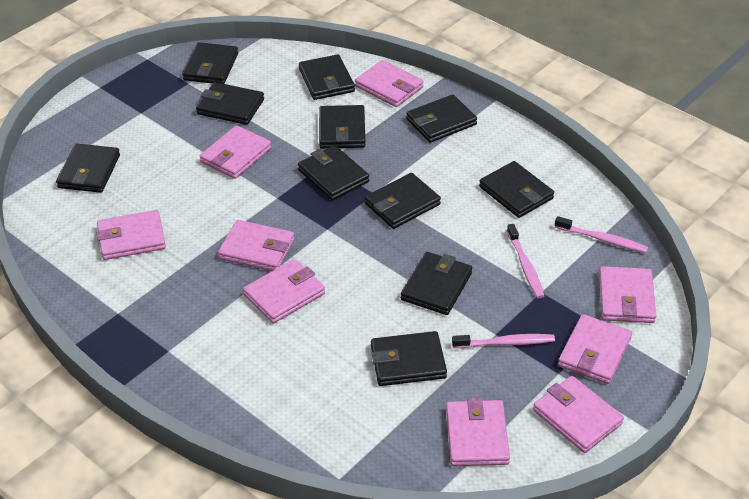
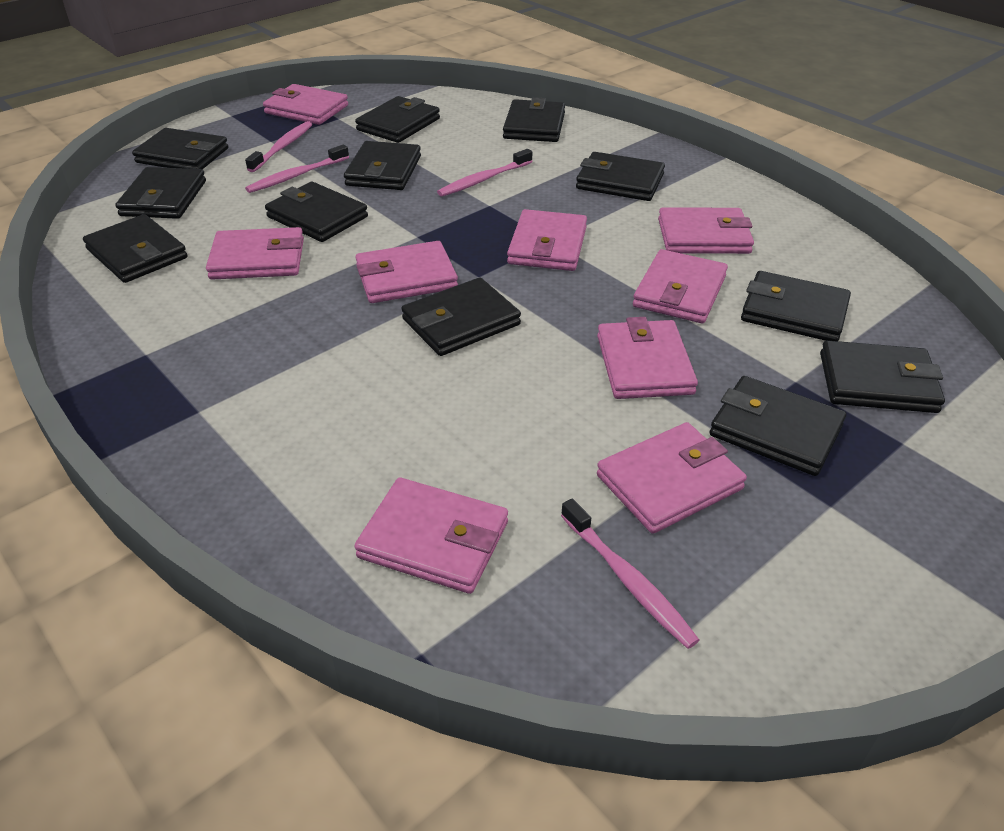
black wallet: 11 -> 12
pink toothbrush: 3 -> 4

